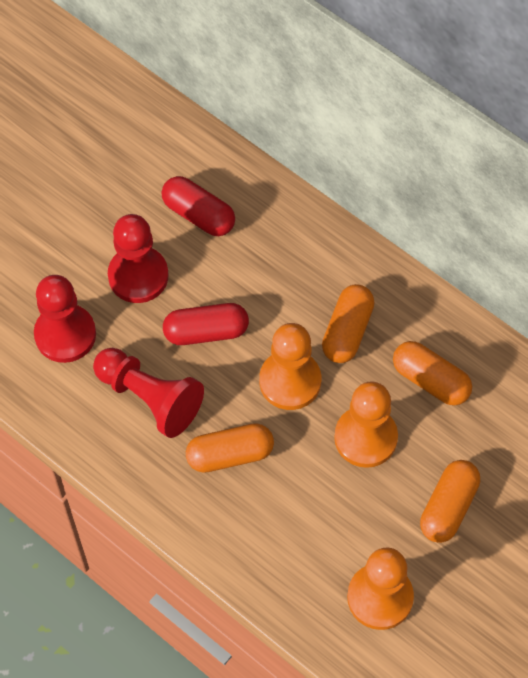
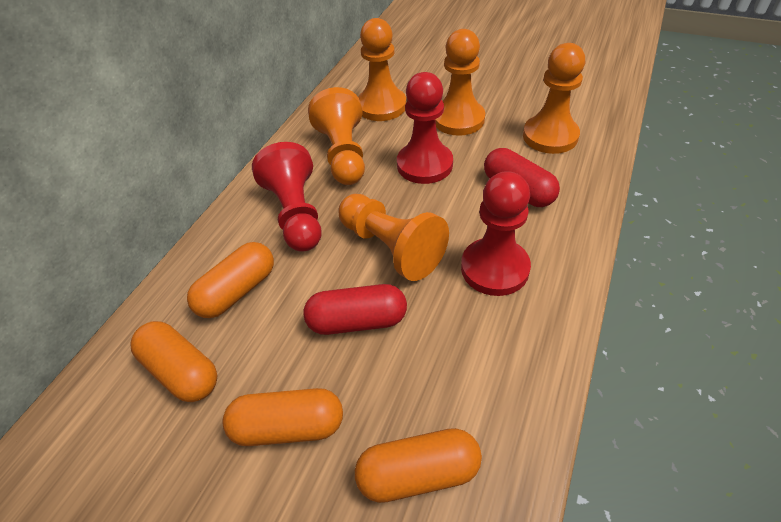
orange pawn: 3 -> 5

